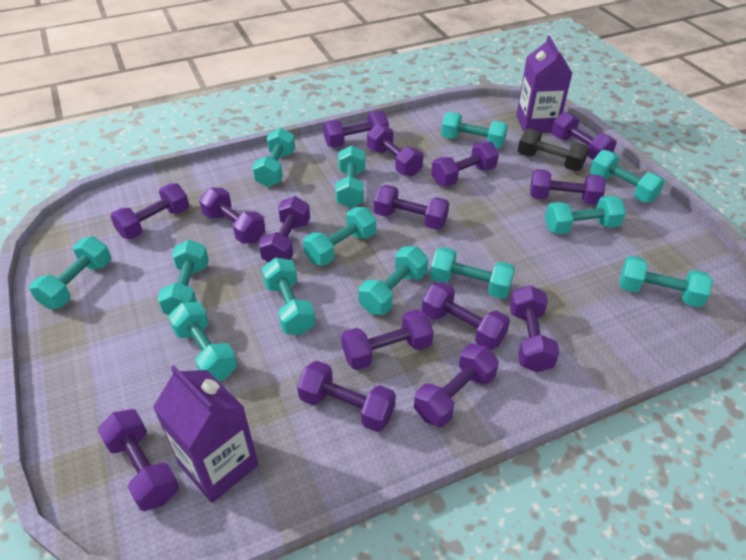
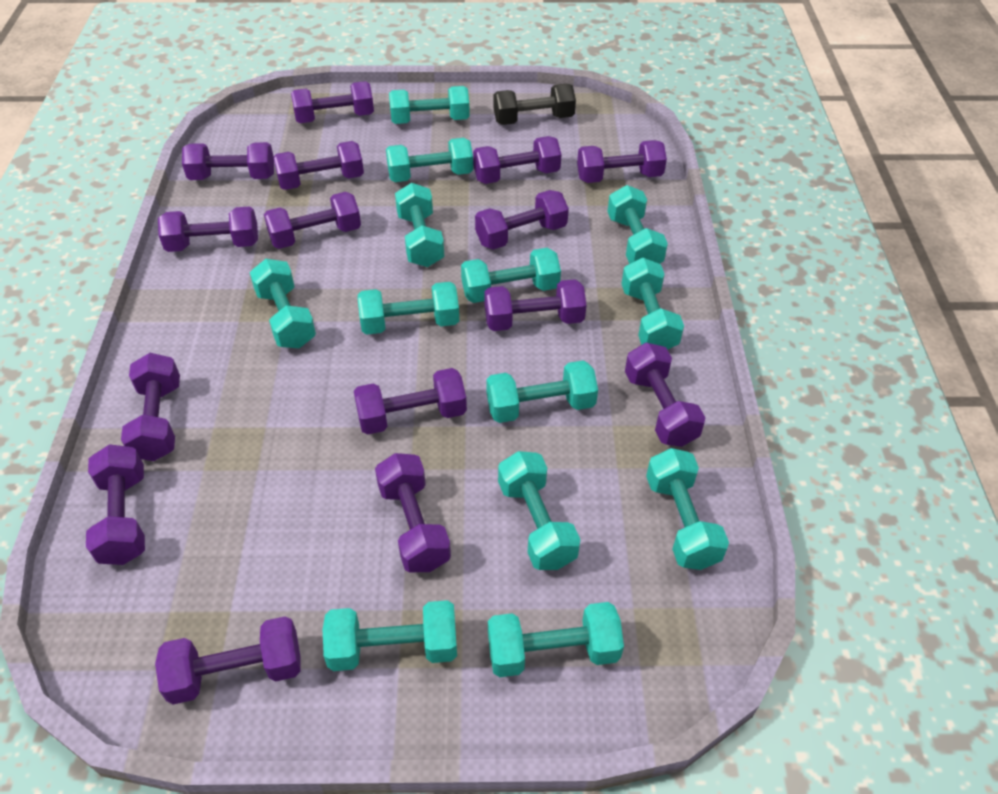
purple carton: 2 -> 0

